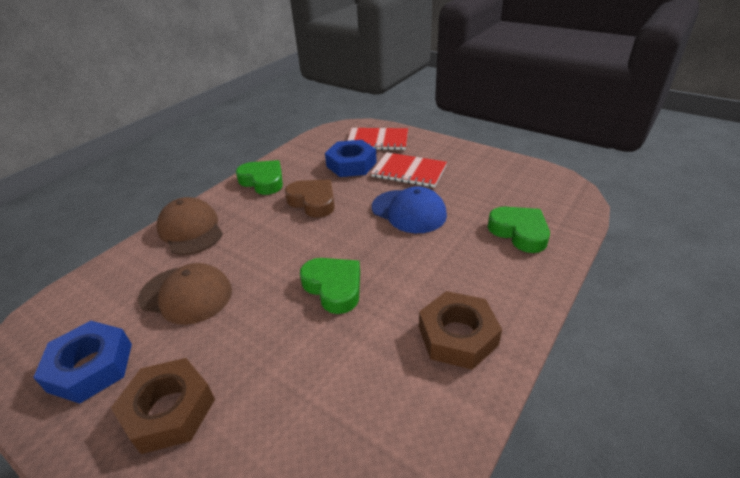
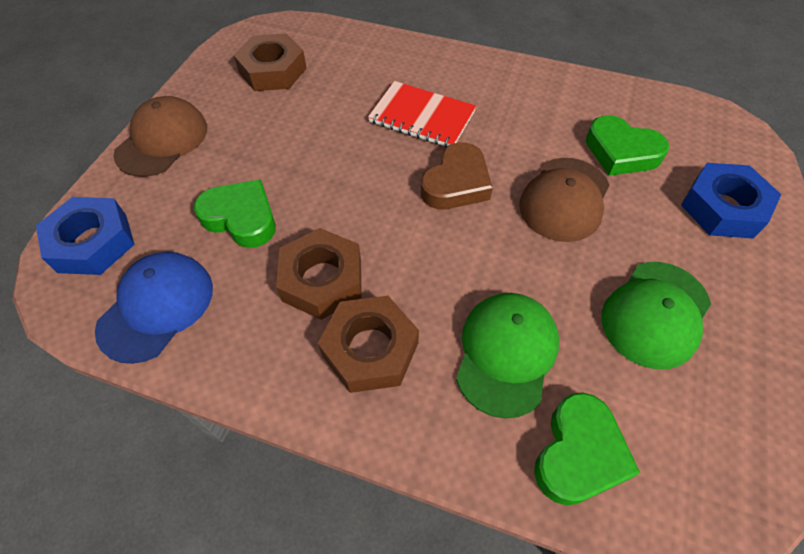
brown nut: 2 -> 3
green cap: 0 -> 2
red notebook: 2 -> 1

